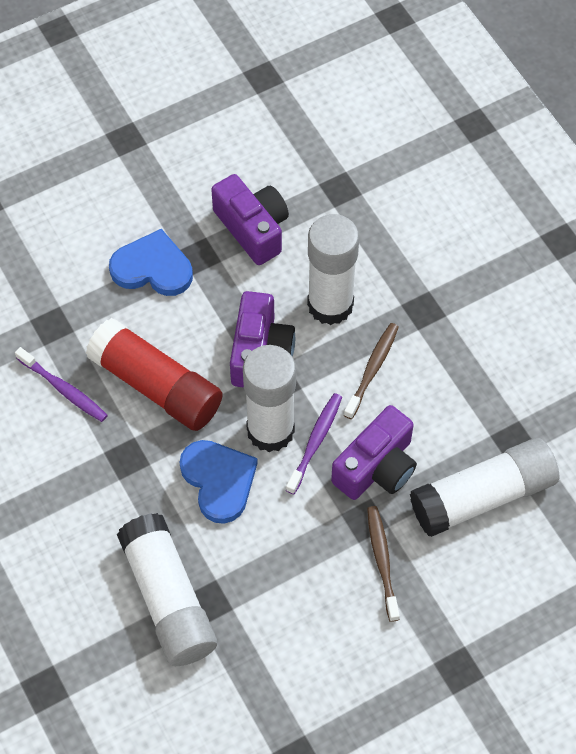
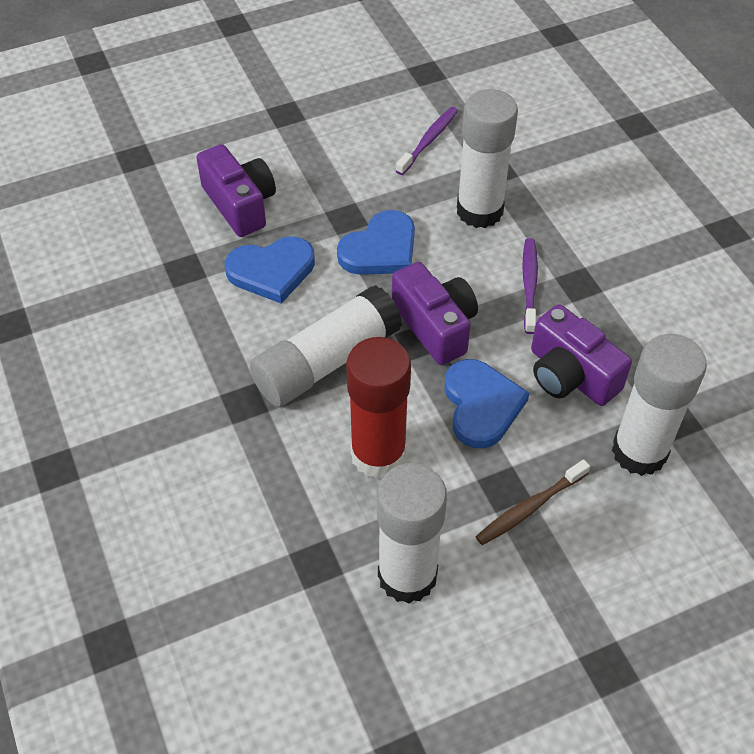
blue heart: 2 -> 3
brown toothbrush: 2 -> 1

